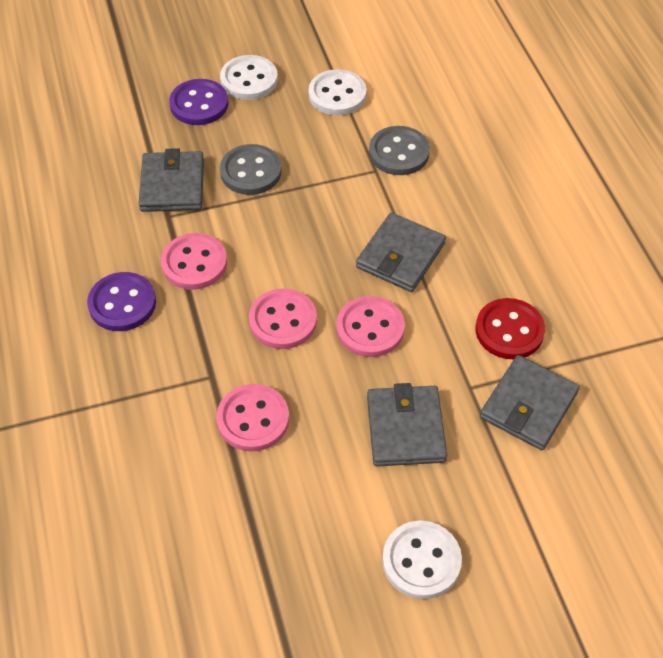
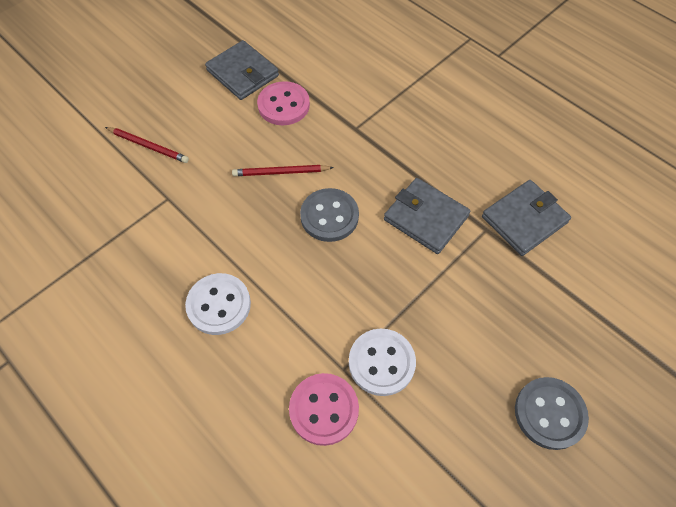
grey wallet: 4 -> 3
pink button: 4 -> 2
purple button: 2 -> 0
red button: 1 -> 0
red pencil: 0 -> 2
white button: 3 -> 2

